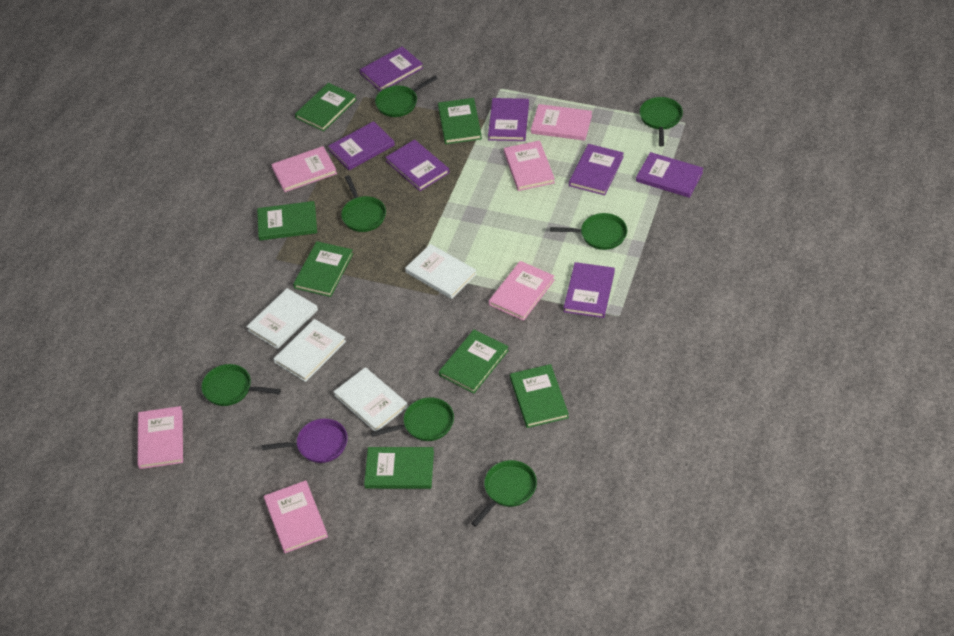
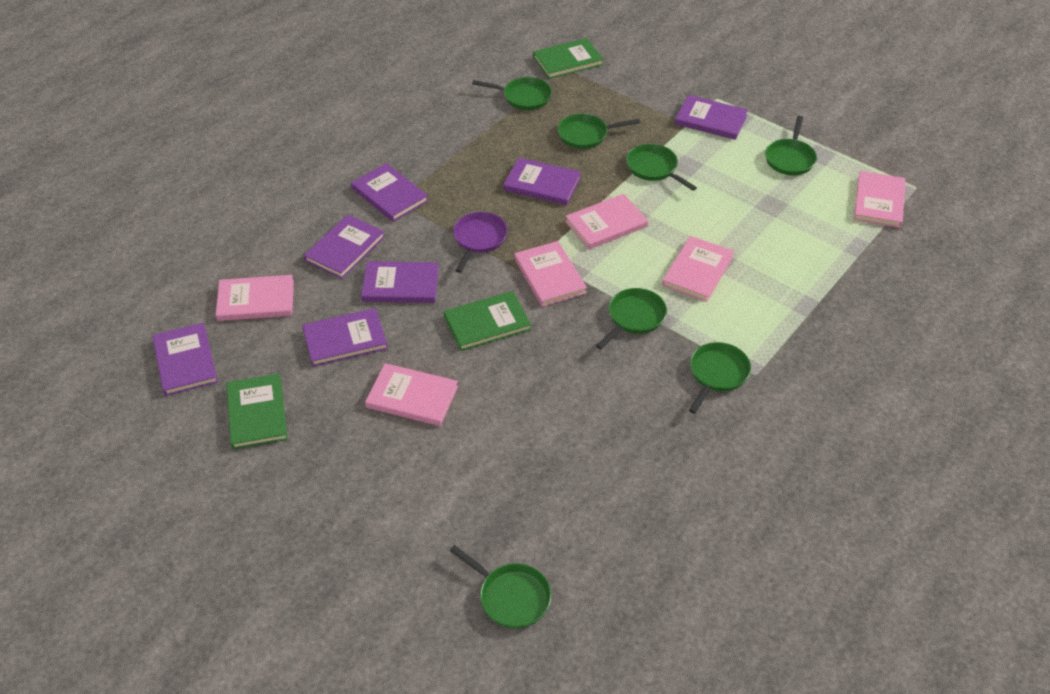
green book: 7 -> 3
white book: 4 -> 0

